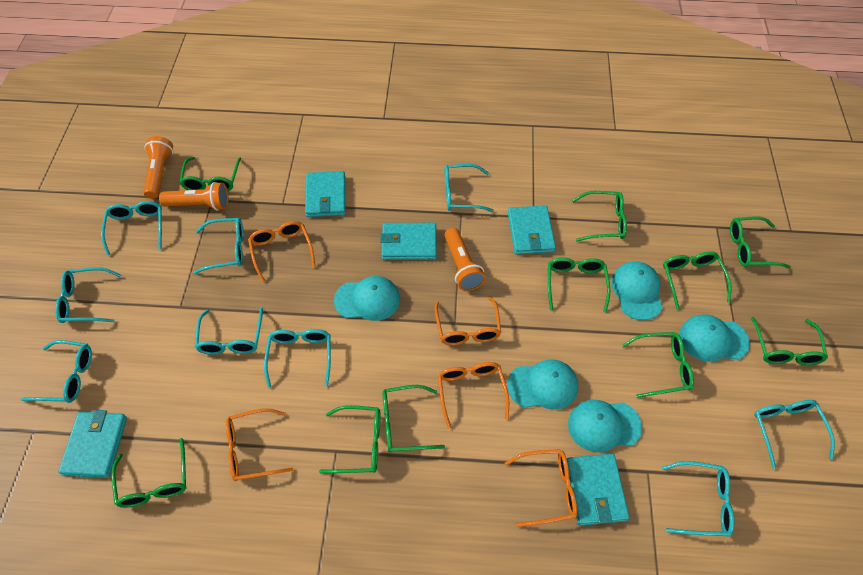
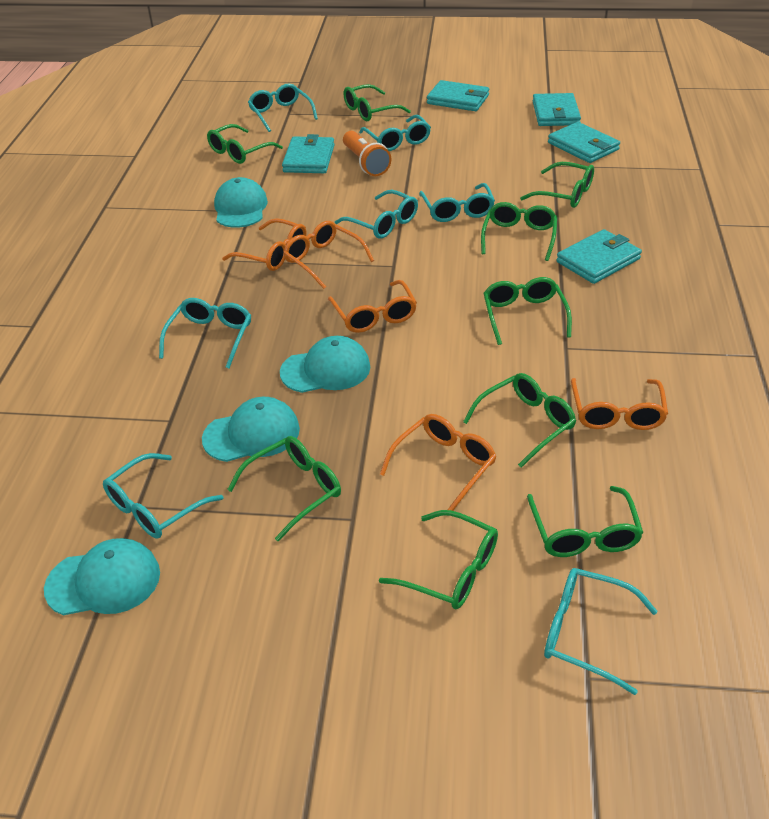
green glasses: 10 -> 9
orange flashlight: 3 -> 1
turquoise cap: 5 -> 4
turquoise glasses: 9 -> 7

